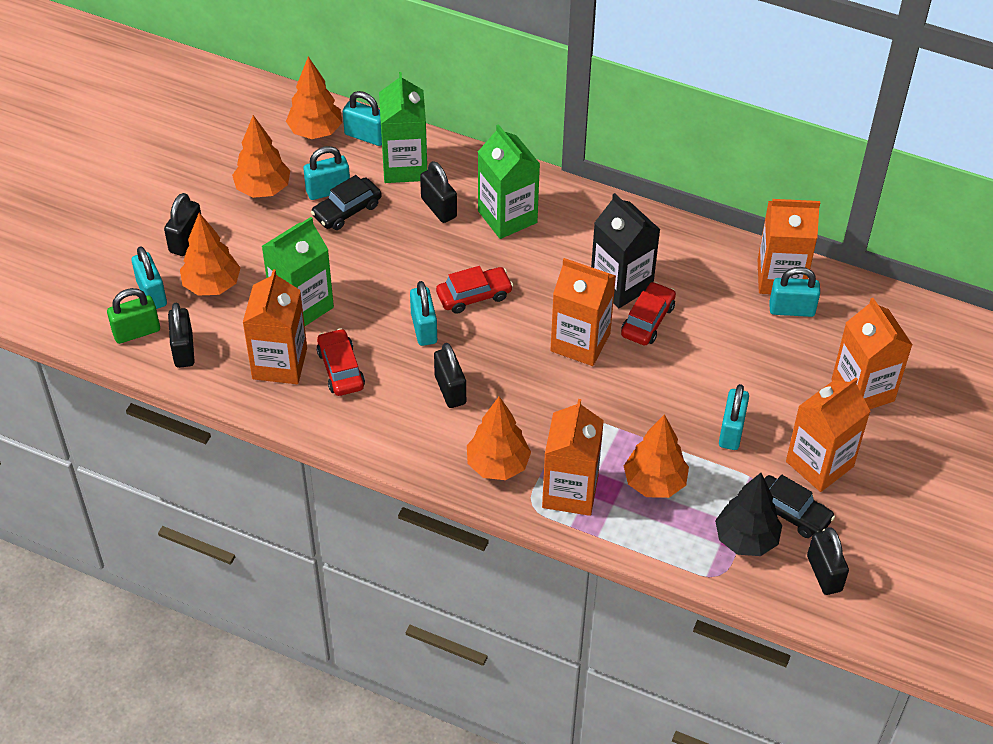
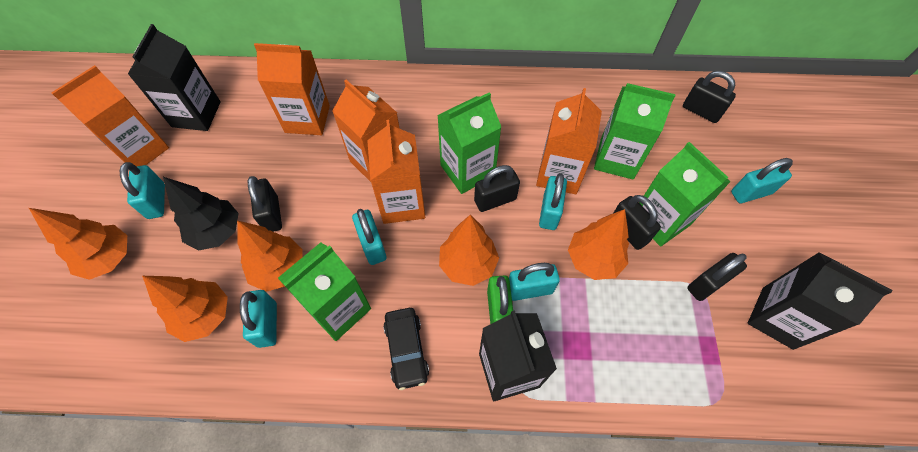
black car: 2 -> 1
black carton: 1 -> 3
green carton: 3 -> 4
orange carton: 6 -> 5
red car: 3 -> 0

